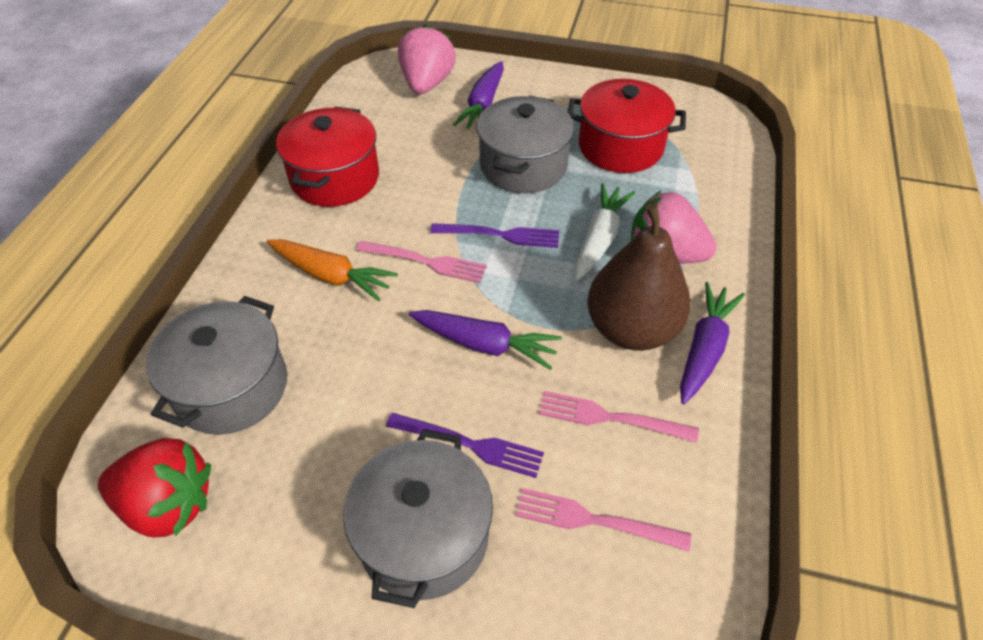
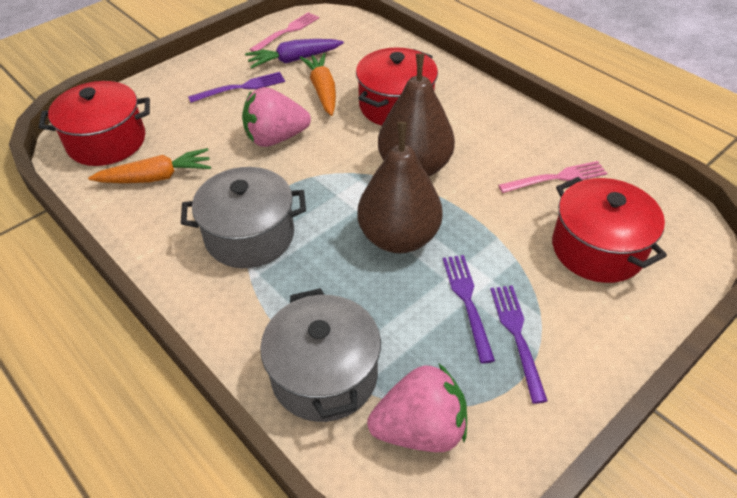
brown pear: 1 -> 2
grey pot: 3 -> 2
orange carrot: 1 -> 2
pink fork: 3 -> 2
purple carrot: 3 -> 1
purple fork: 2 -> 3
red pot: 2 -> 3
red strawberry: 1 -> 0
white carrot: 1 -> 0

